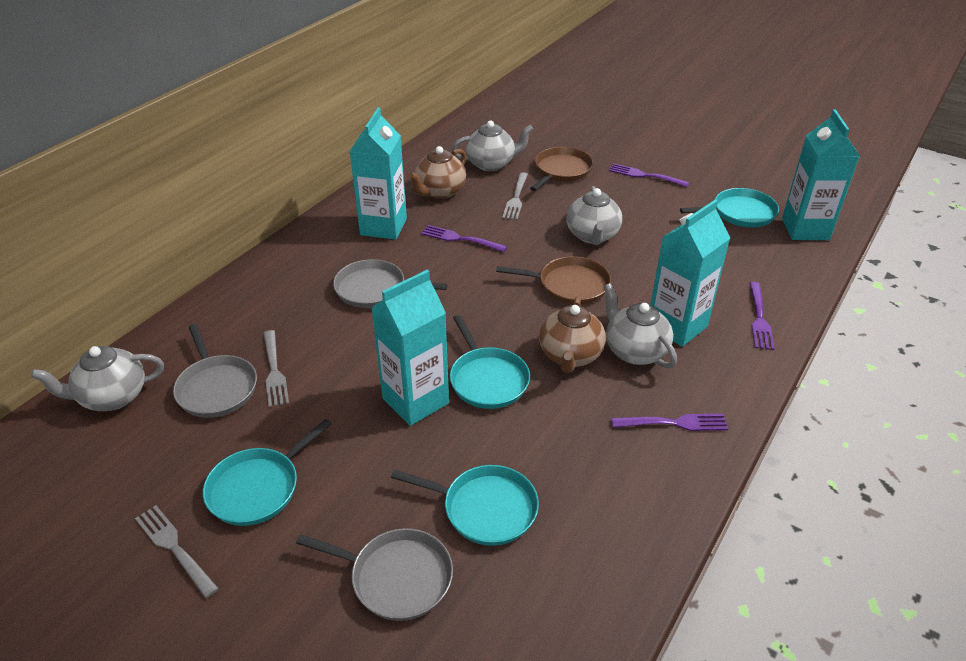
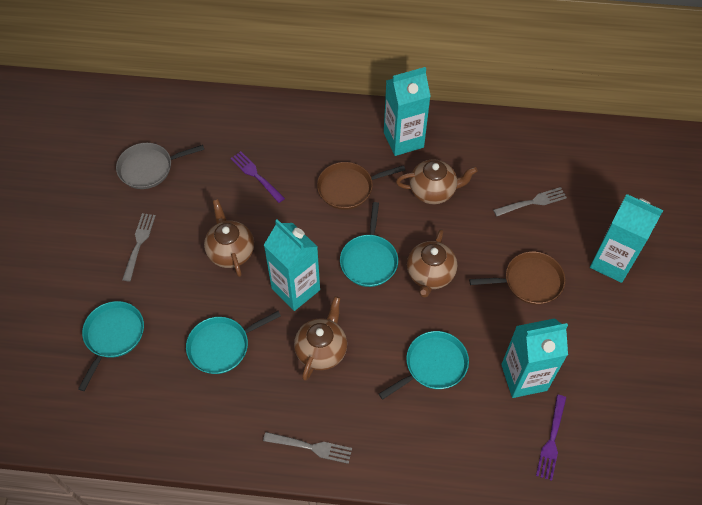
brown teapot: 2 -> 4
grey pan: 3 -> 1
grey teapot: 4 -> 0
purple fork: 4 -> 2

